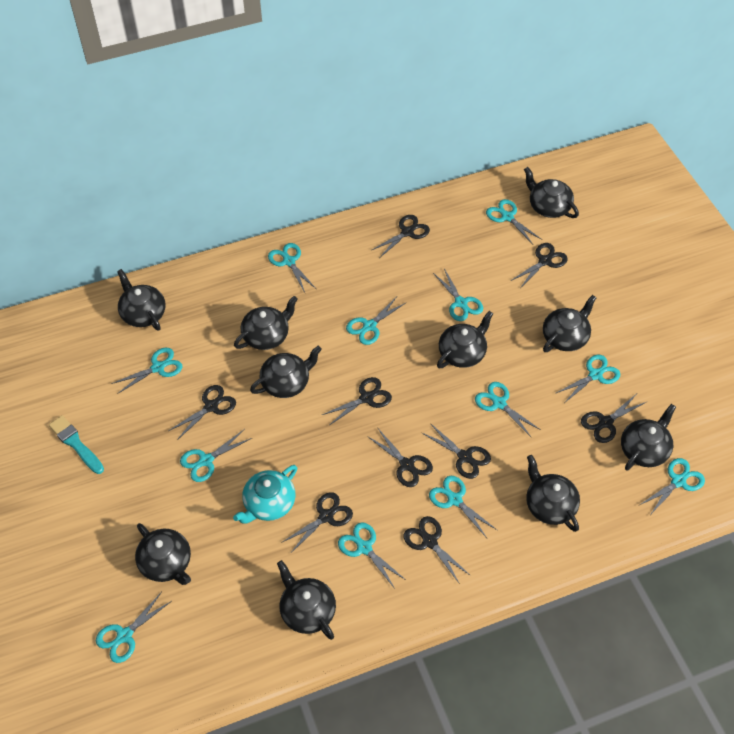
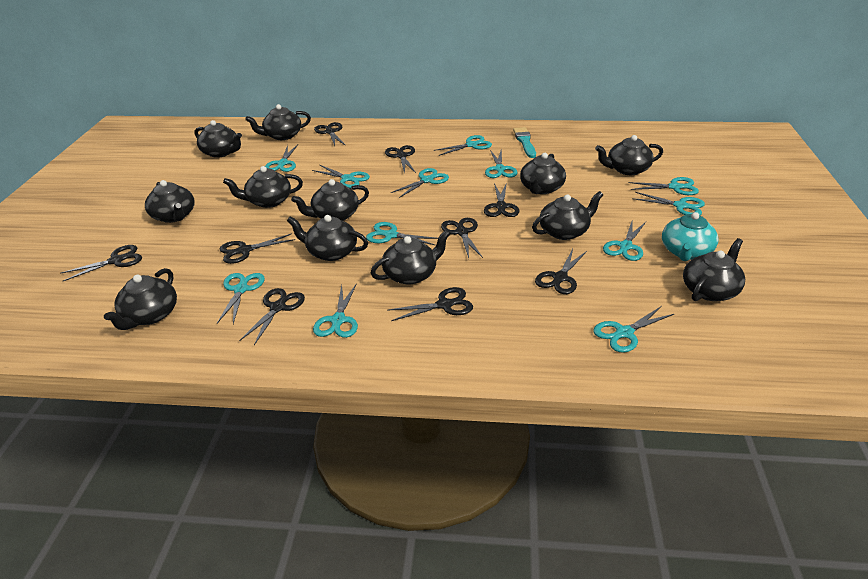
black teapot: 10 -> 12

